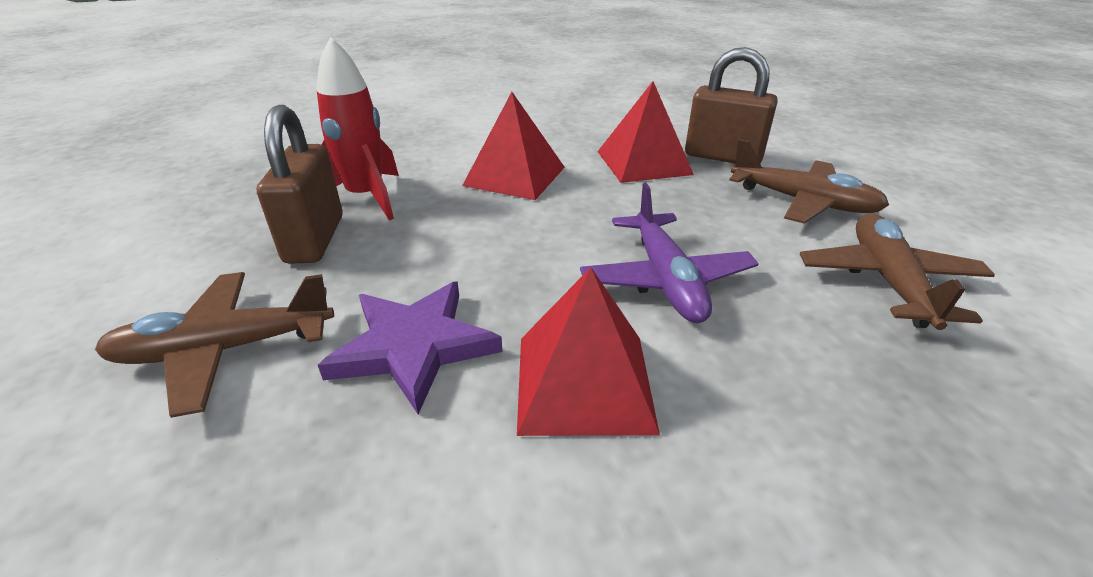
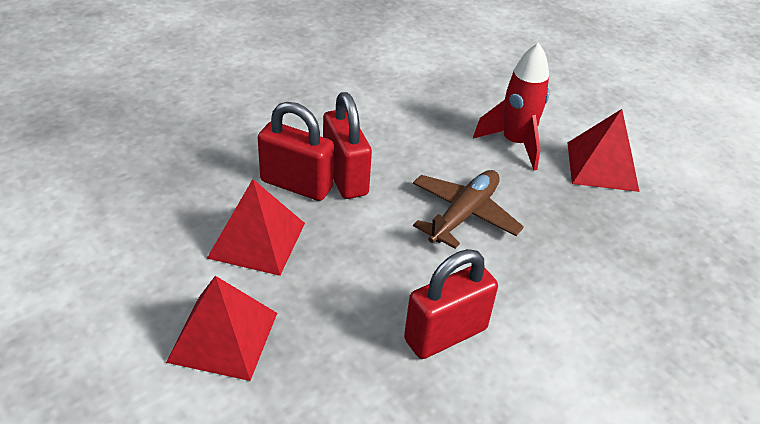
brown padlock: 2 -> 0
brown plane: 3 -> 1
purple plane: 1 -> 0
purple star: 1 -> 0
red padlock: 0 -> 3

